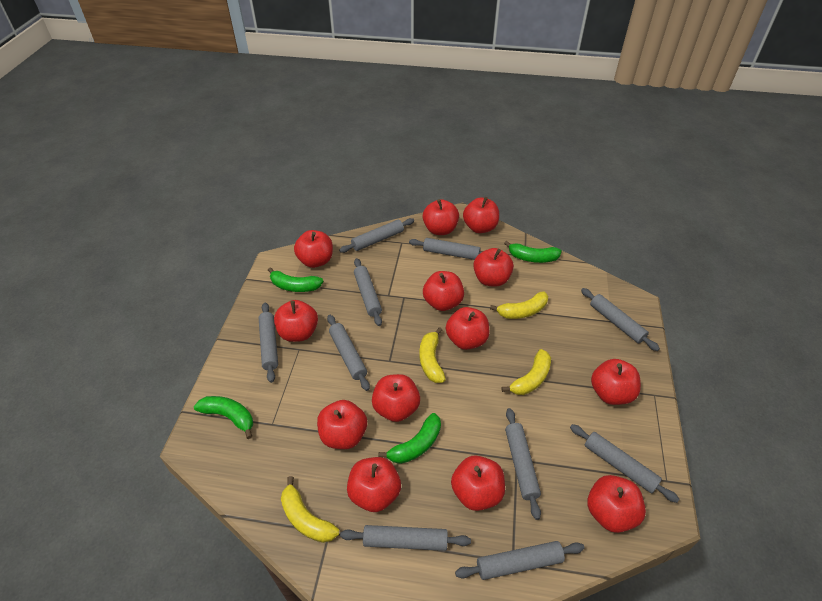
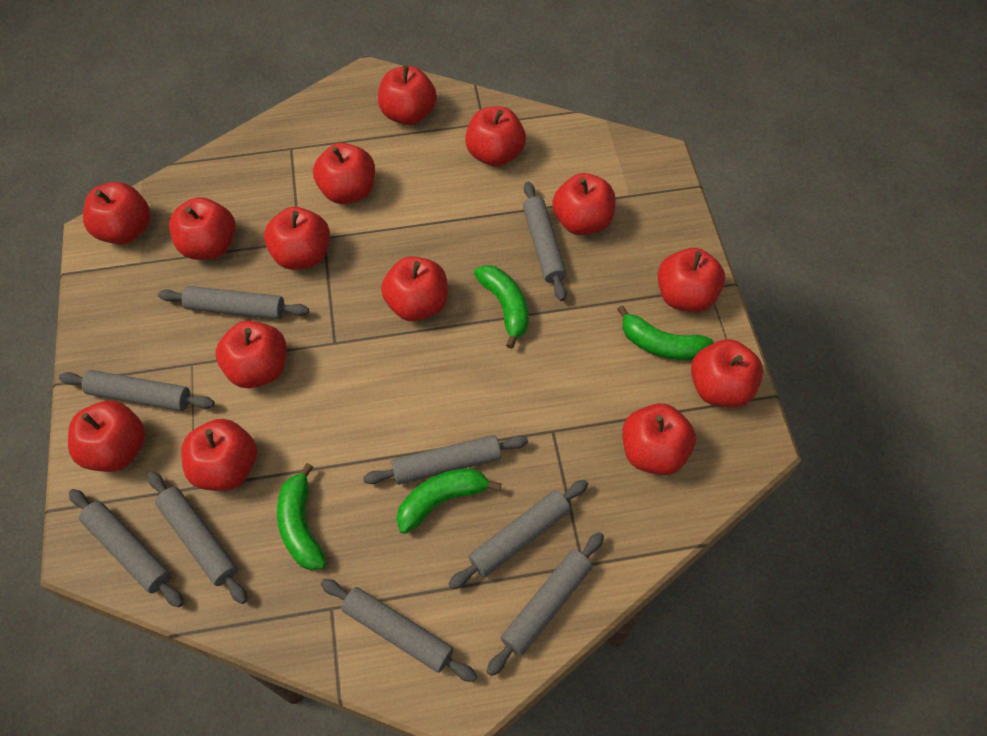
grey rolling pin: 10 -> 9
red apple: 13 -> 14
yellow banana: 4 -> 0

